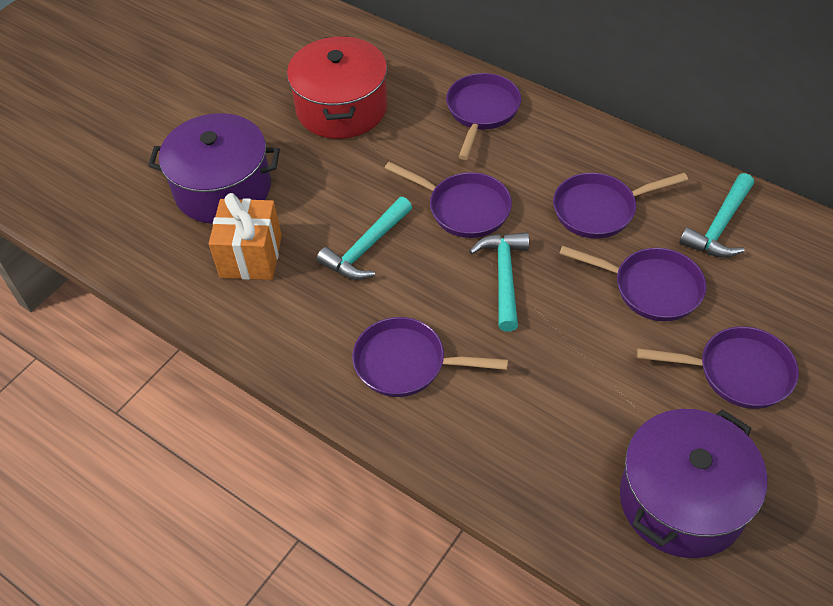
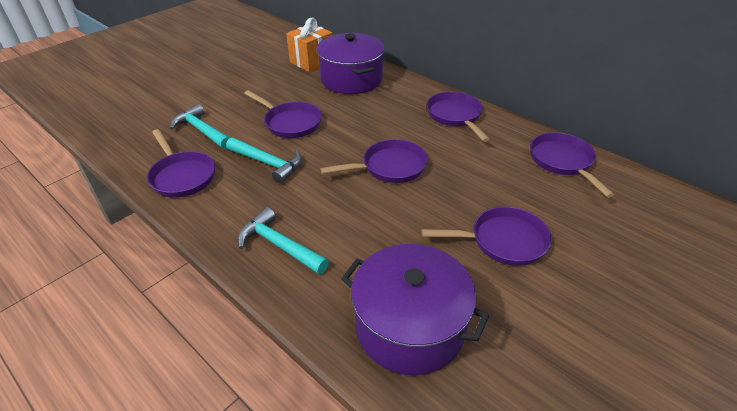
red pot: 1 -> 0

